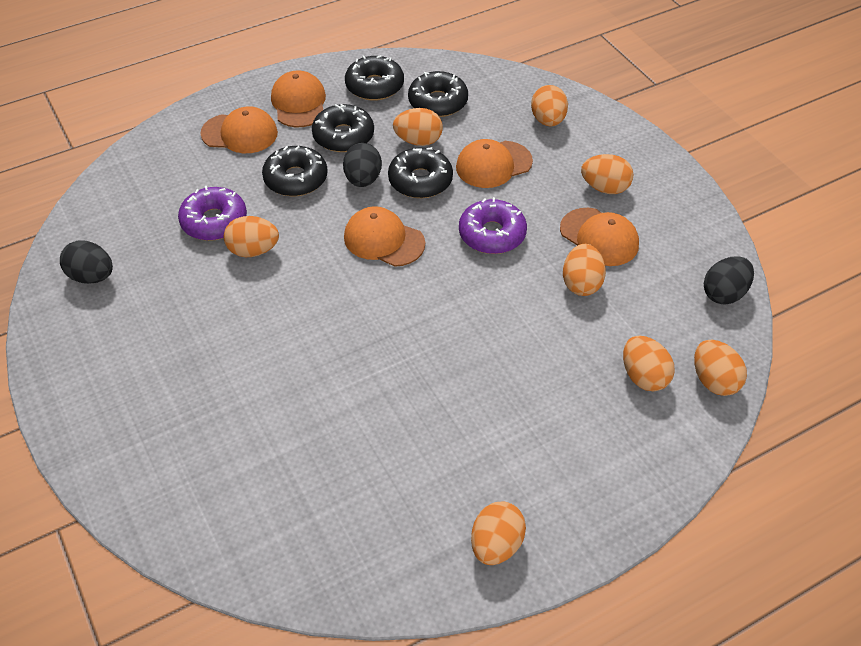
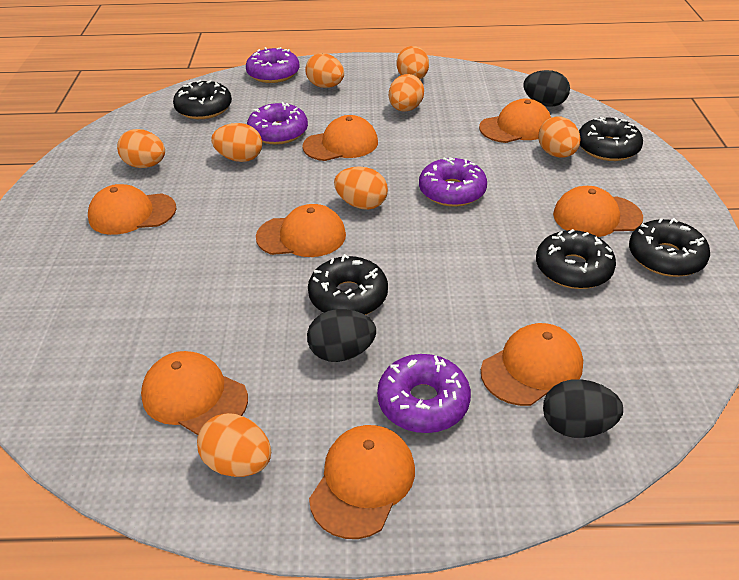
orange cap: 5 -> 8
purple donut: 2 -> 4

